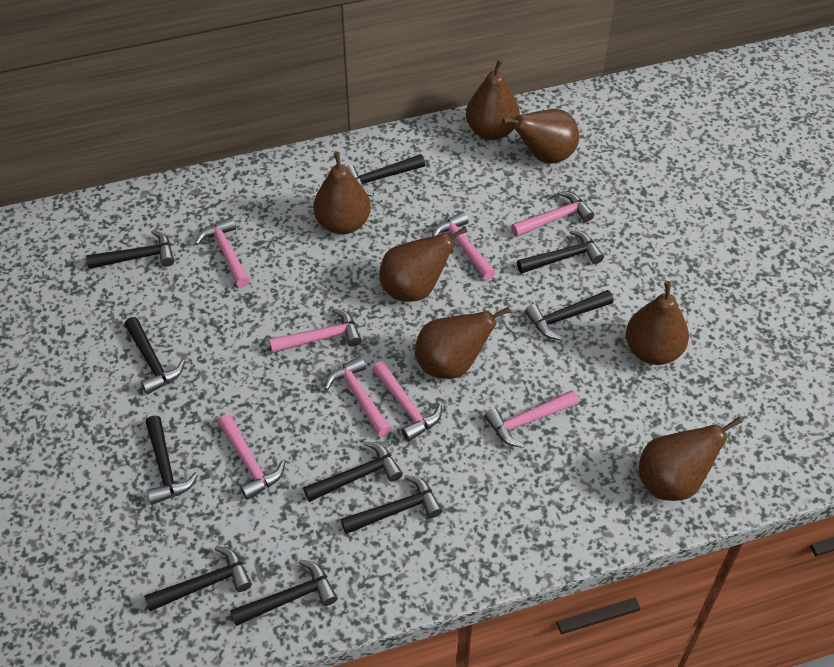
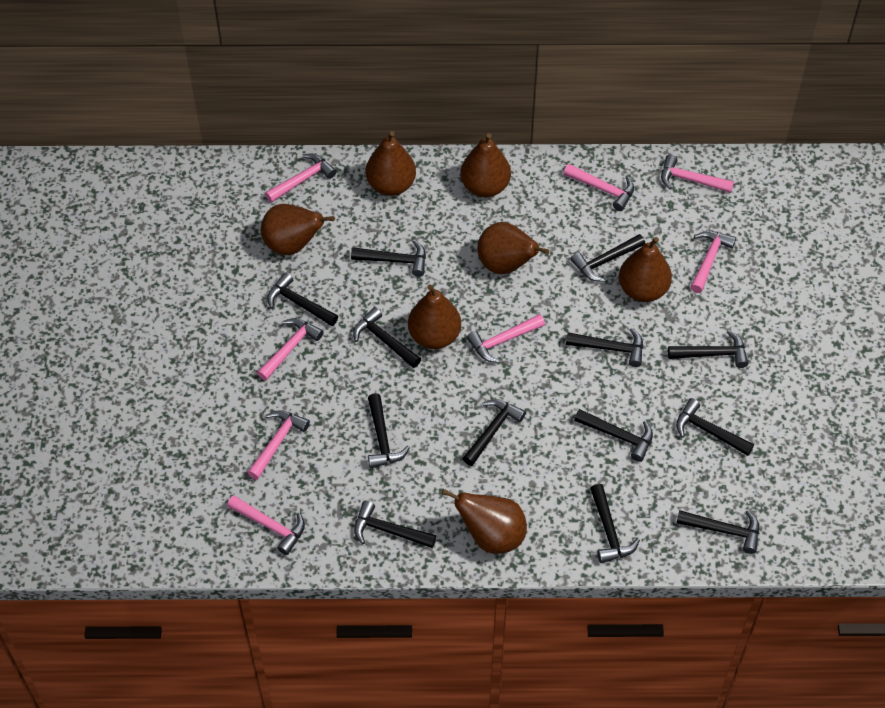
black hammer: 10 -> 13

